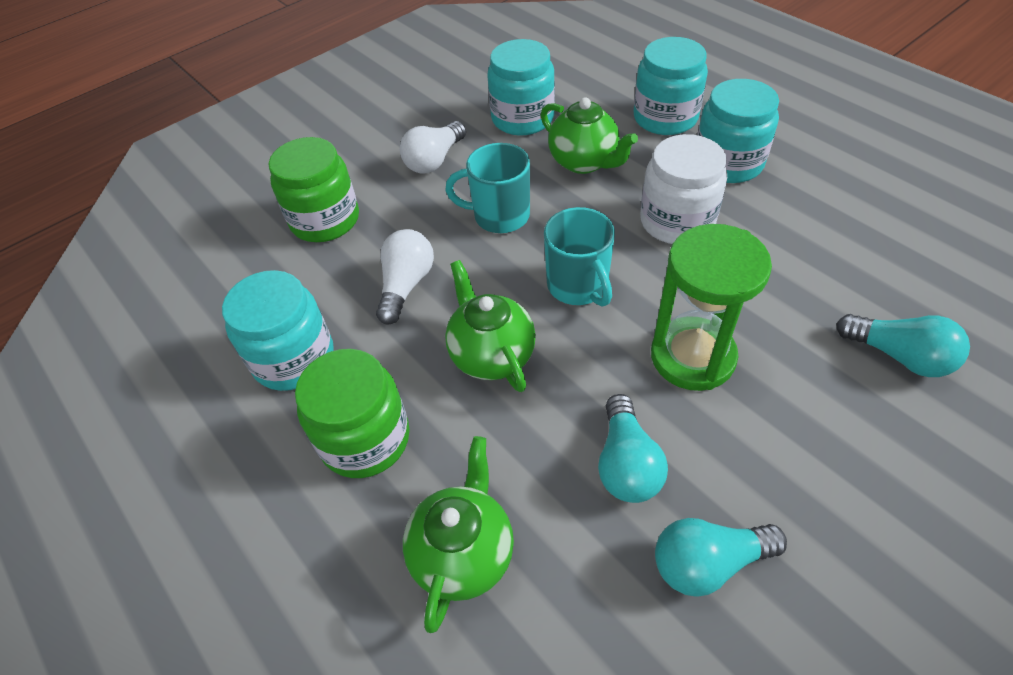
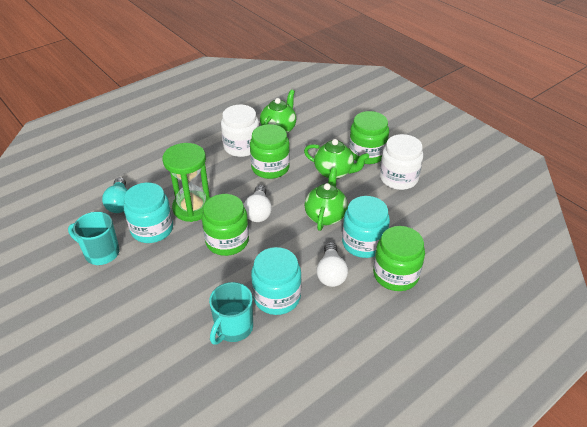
green jar: 2 -> 4
turquoise jar: 4 -> 3
turquoise light bulb: 3 -> 1
white jar: 1 -> 2

